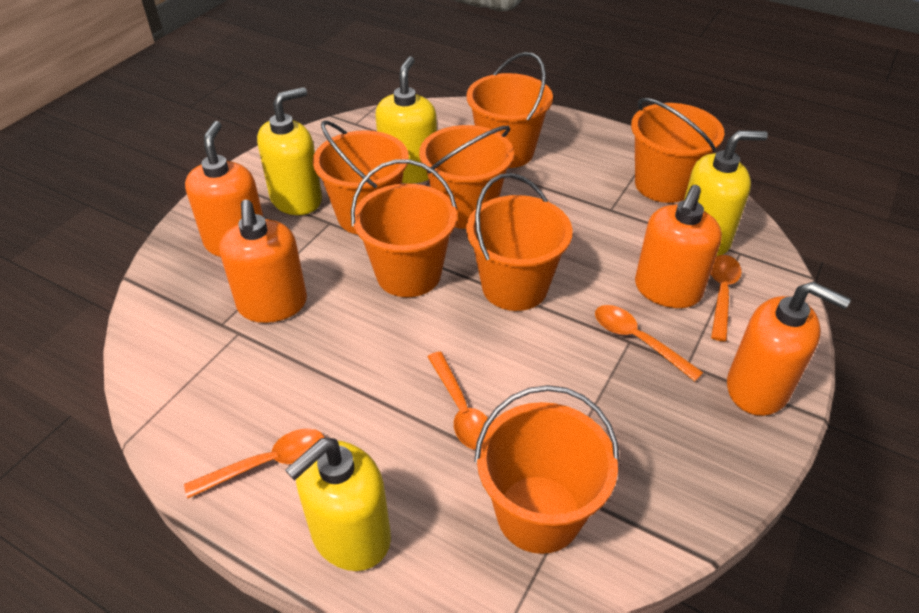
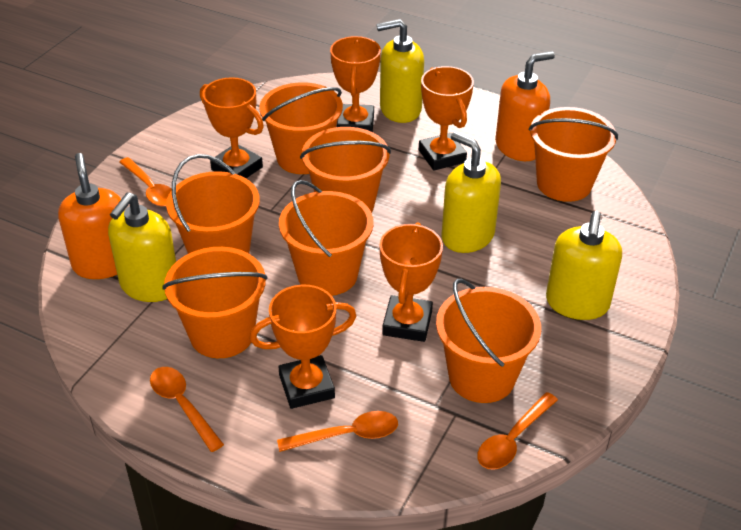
orange soap dispenser: 4 -> 2
orange trophy: 0 -> 5

